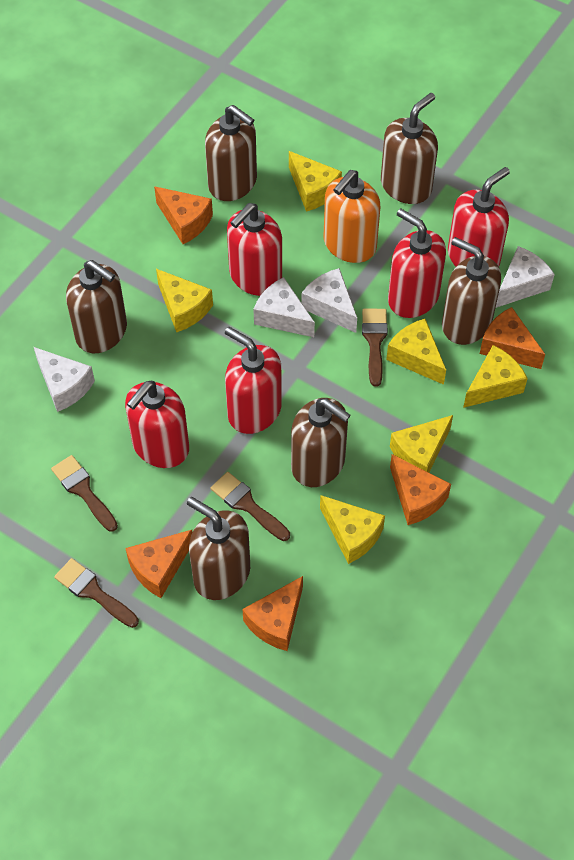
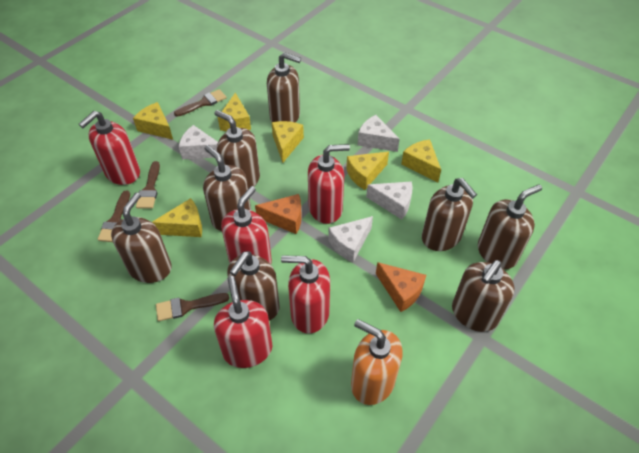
brown soap dispenser: 6 -> 8
orange cheese: 5 -> 2

